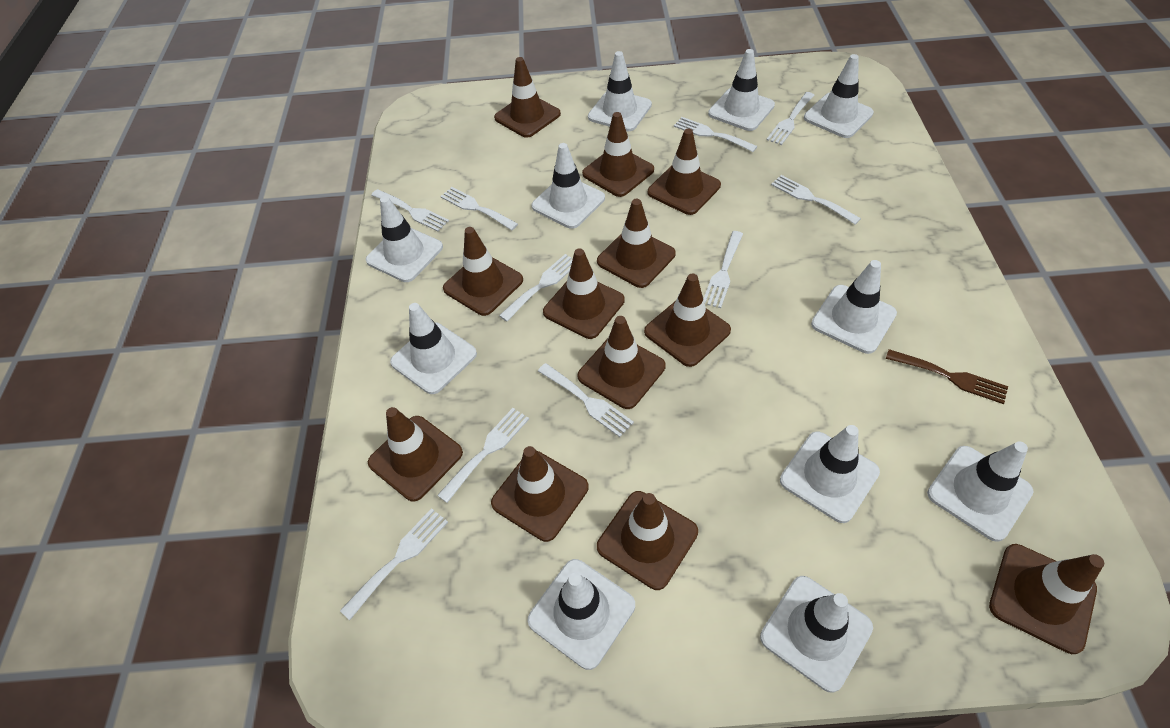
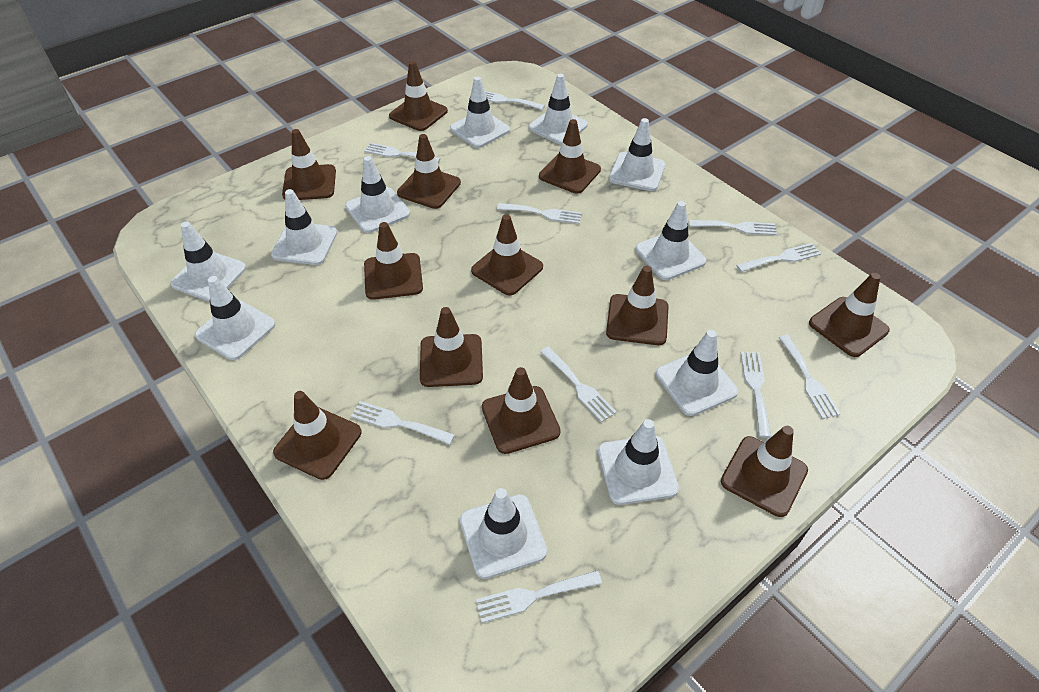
brown fork: 1 -> 0

